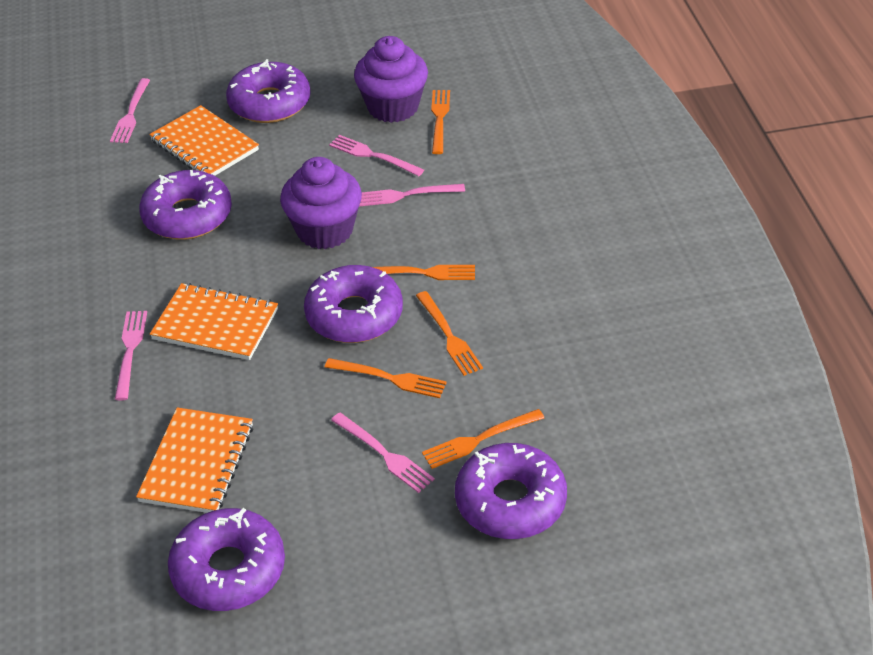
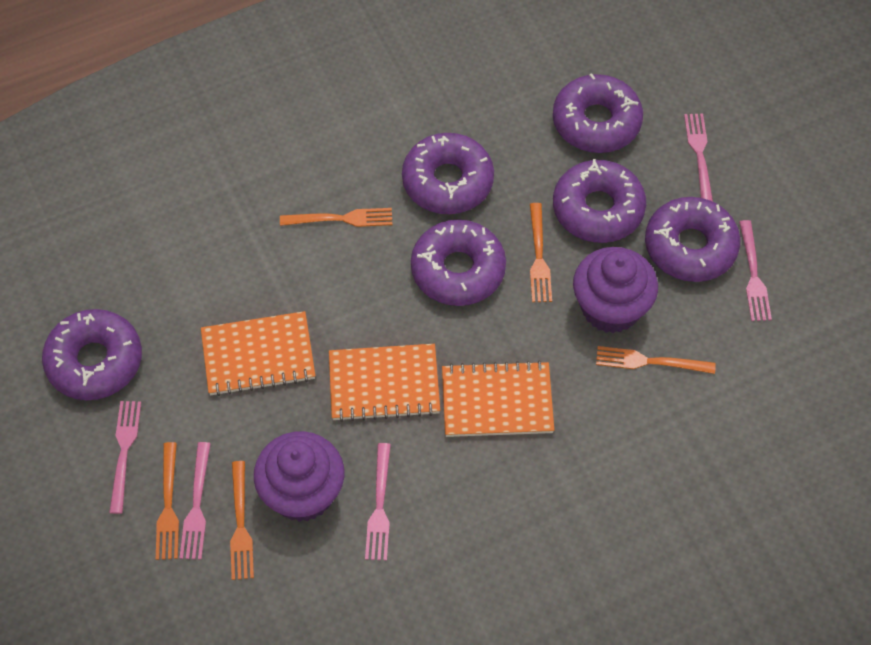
purple donut: 5 -> 6

